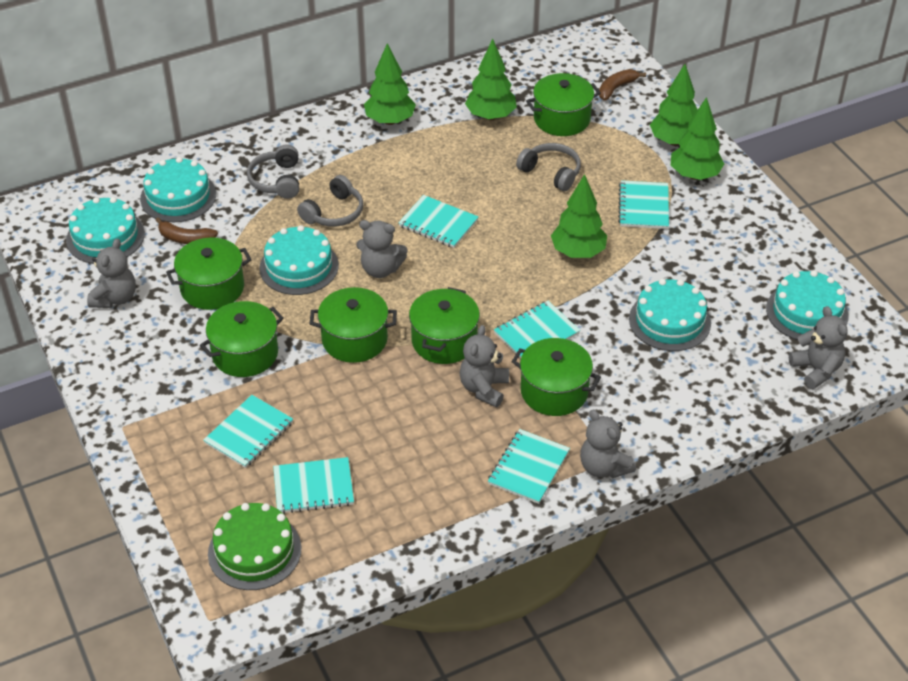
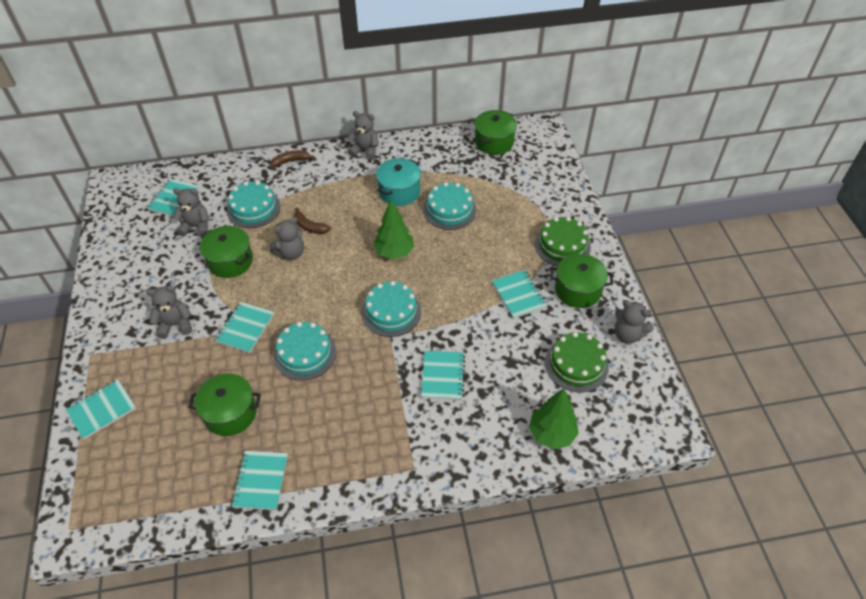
green cake: 1 -> 2
green pot: 6 -> 4
green tree: 5 -> 2
grey headphones: 3 -> 0
turquoise cake: 5 -> 4
turquoise pot: 0 -> 1

